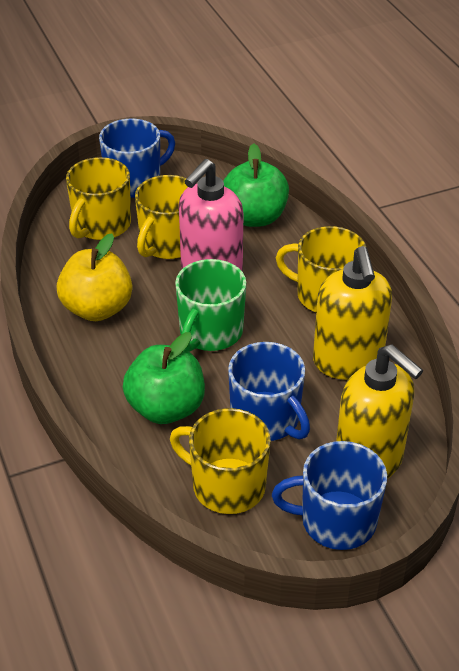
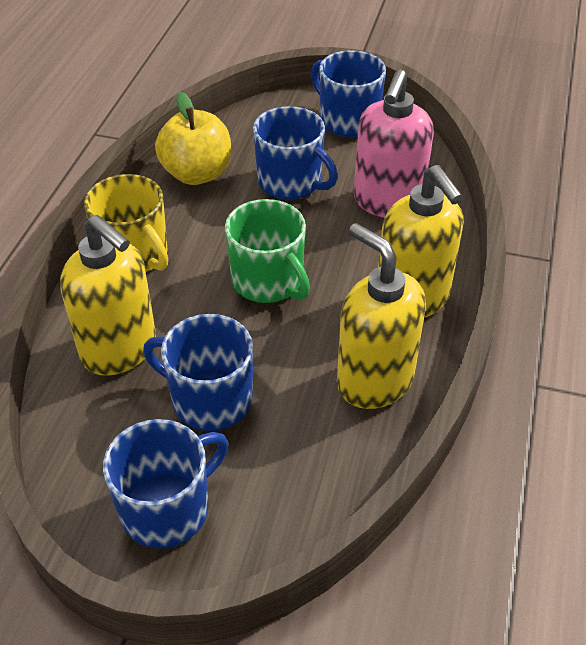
blue mug: 3 -> 4
green apple: 2 -> 0
yellow mug: 4 -> 1
yellow soap dispenser: 2 -> 3

